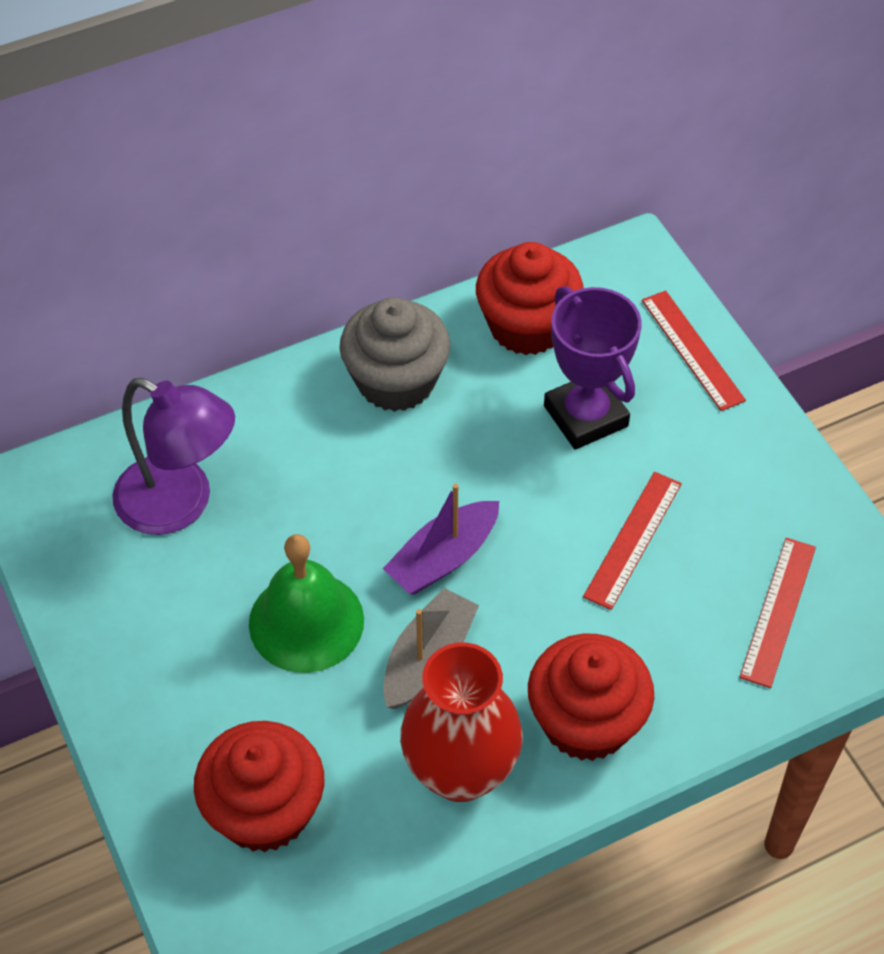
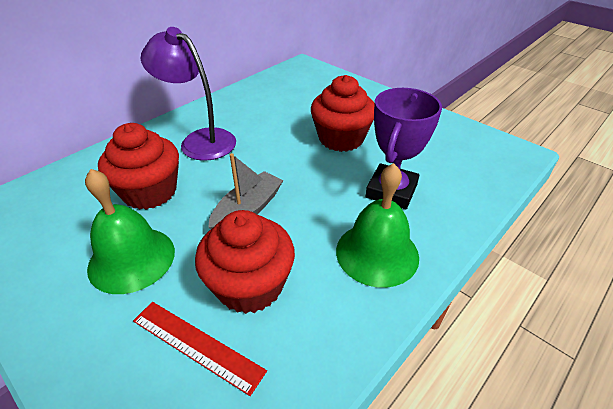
green bell: 1 -> 2
grey cupcake: 1 -> 0
purple boat: 1 -> 0
red ruler: 3 -> 1
red vase: 1 -> 0

